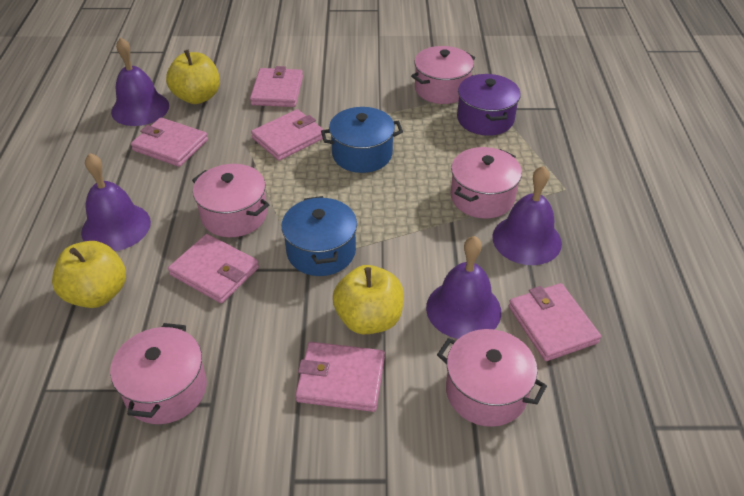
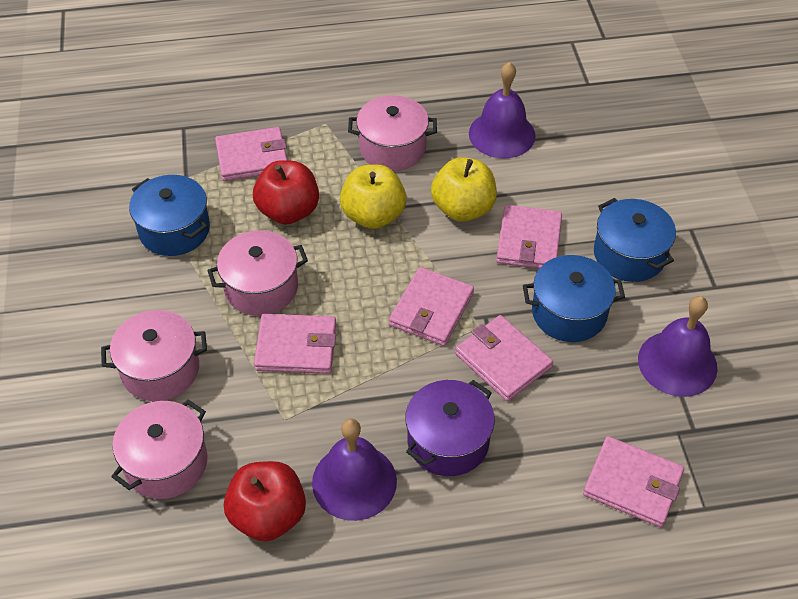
blue pot: 2 -> 3
pink pot: 5 -> 4
purple bell: 4 -> 3
red apple: 0 -> 2
yellow apple: 3 -> 2

